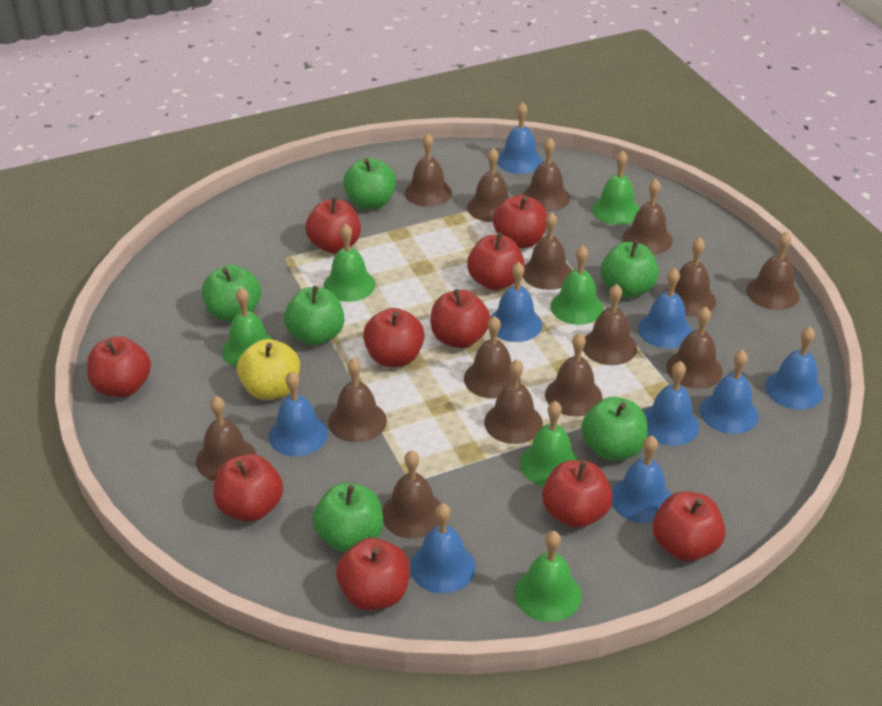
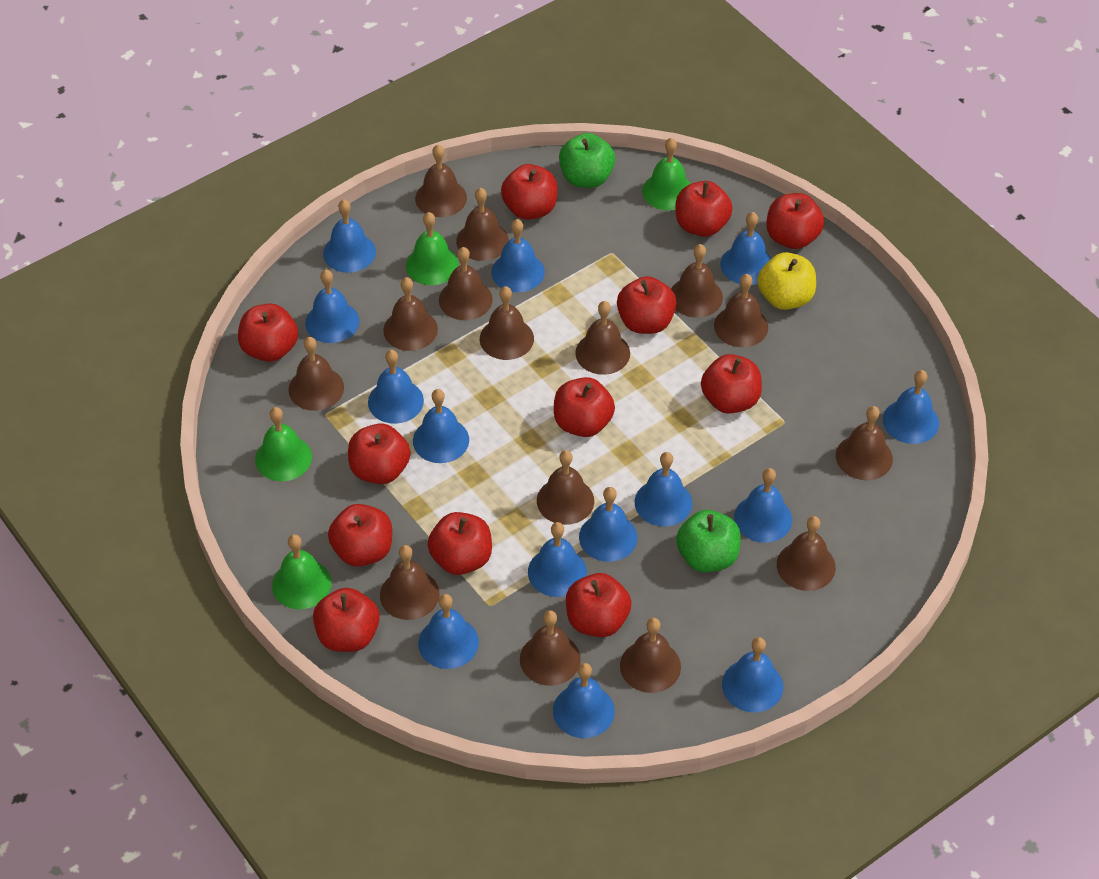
blue bell: 9 -> 14
green apple: 6 -> 2
green bell: 6 -> 4
red apple: 10 -> 12

